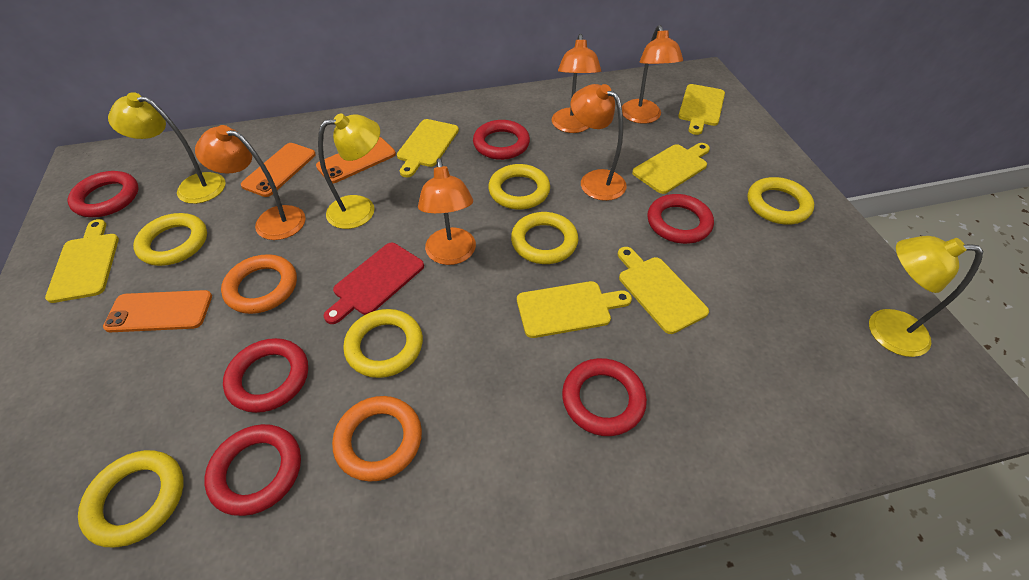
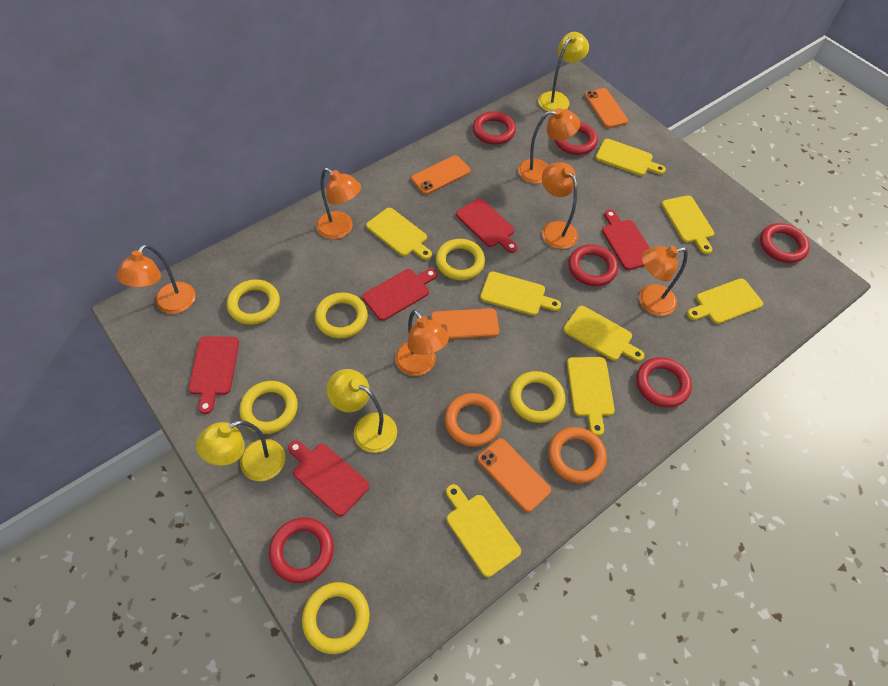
orange lamp: 5 -> 6
orange phone: 3 -> 4
red cutting board: 1 -> 5
yellow cutting board: 6 -> 8

